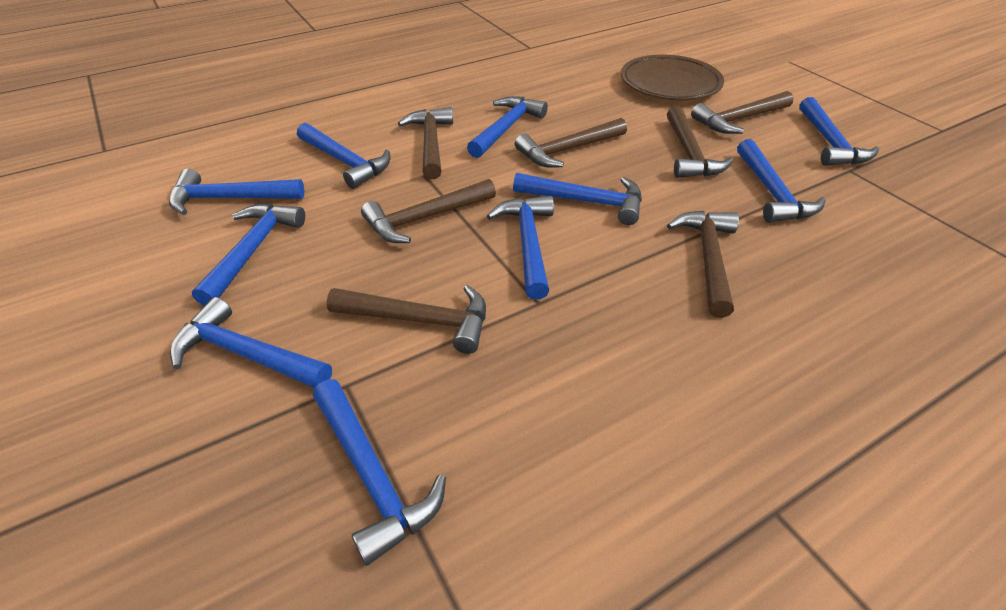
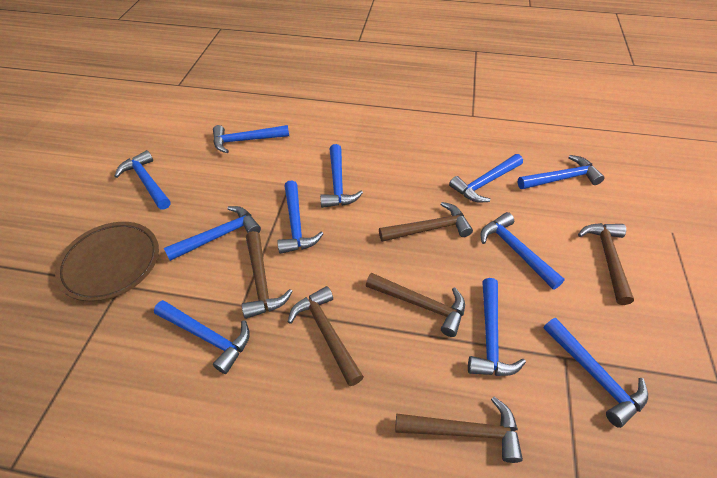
blue hammer: 10 -> 11
brown hammer: 7 -> 6

